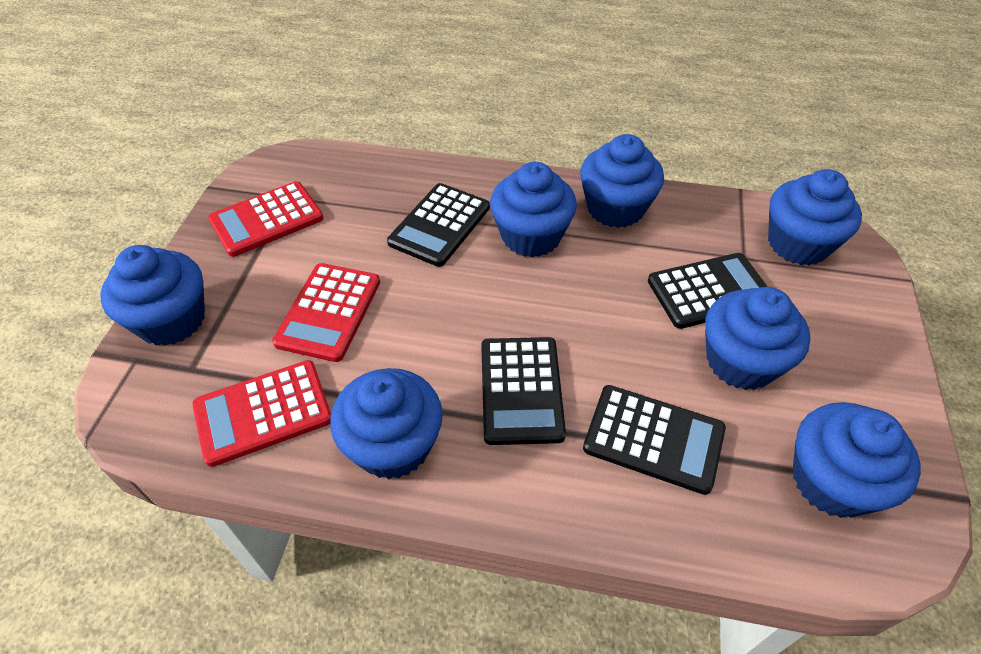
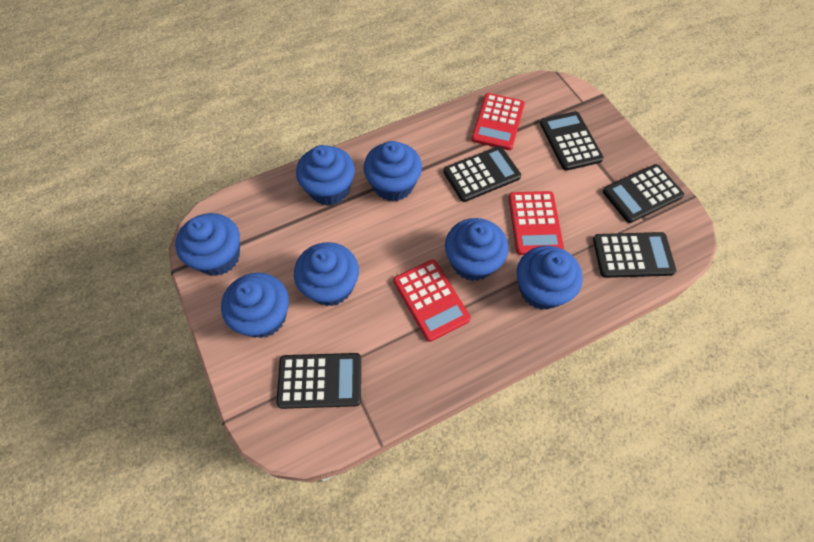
black calculator: 4 -> 5

